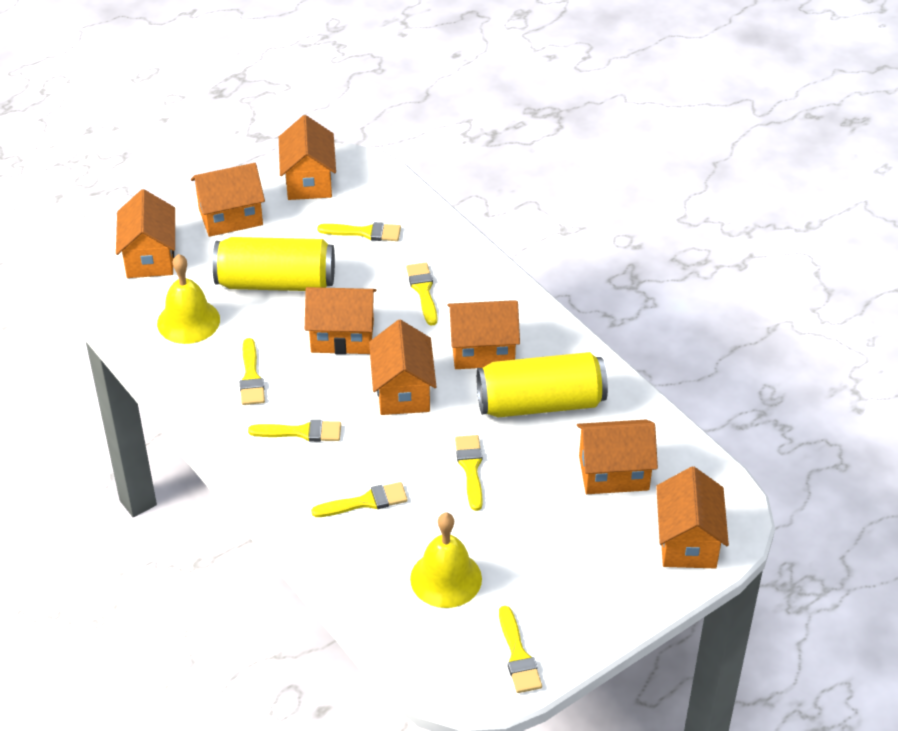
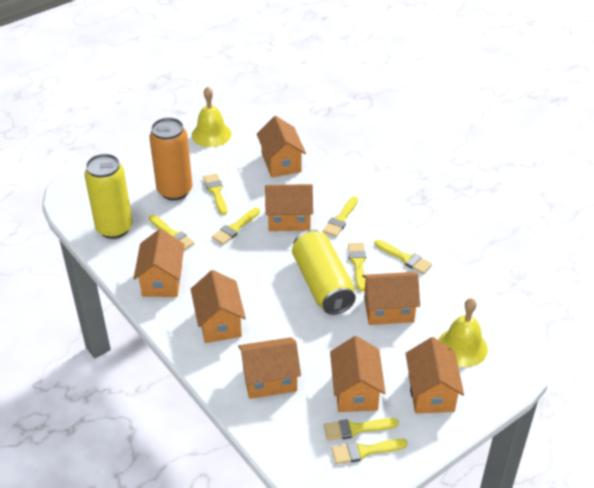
orange can: 0 -> 1
yellow brush: 7 -> 8

